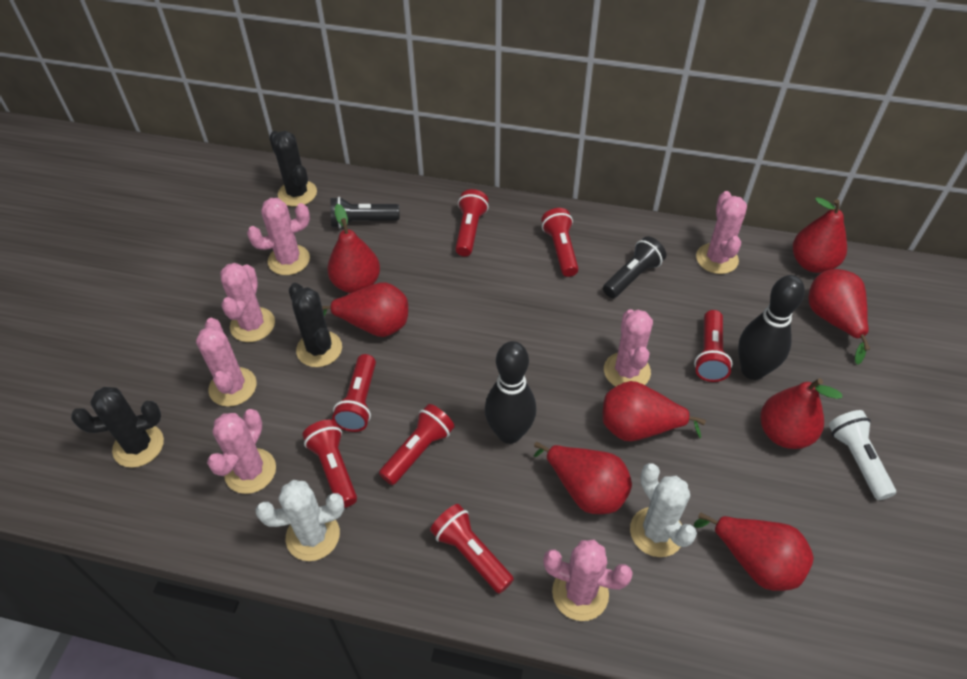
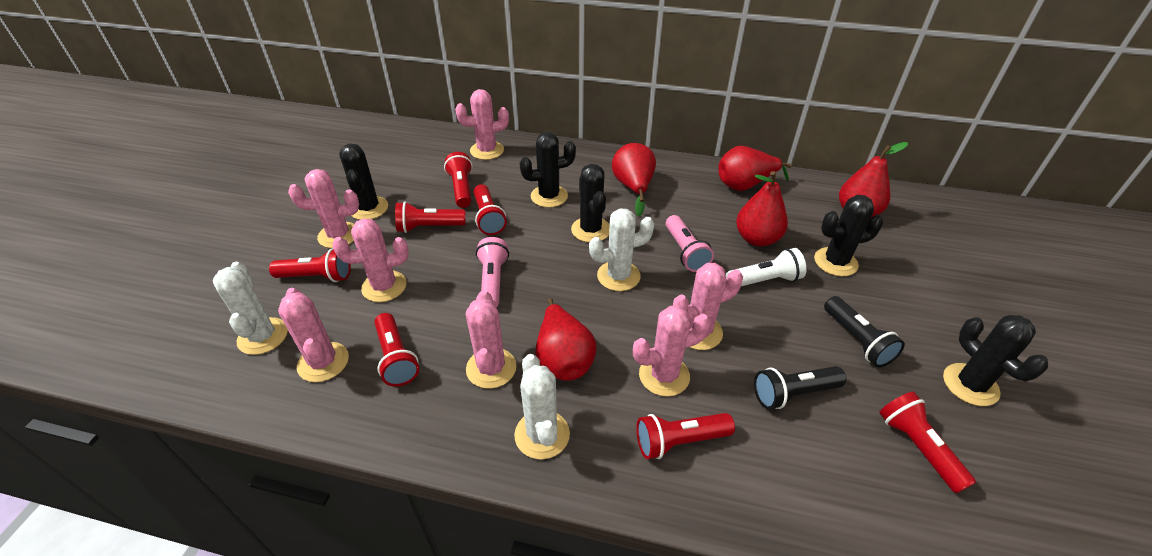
black bowling pin: 2 -> 0
black cactus: 3 -> 5
pink flashlight: 0 -> 2
red pear: 8 -> 5
white cactus: 2 -> 3

